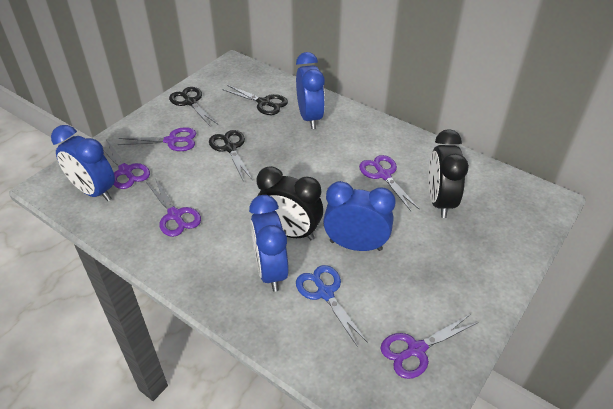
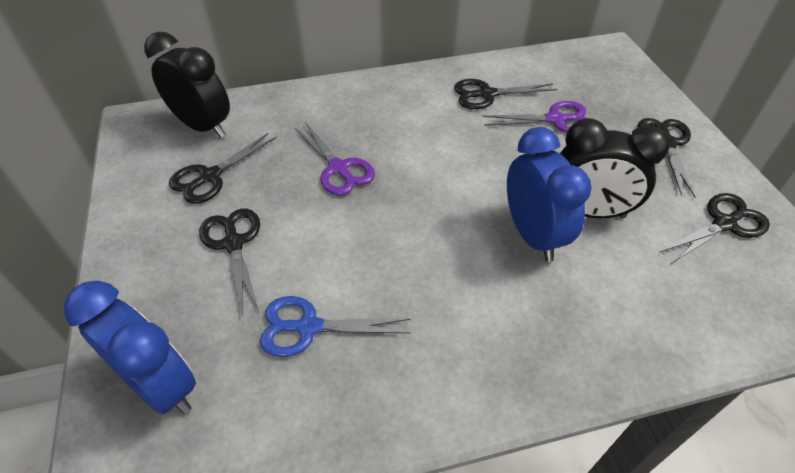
black scissors: 3 -> 5
blue clock: 4 -> 2
purple scissors: 5 -> 2

